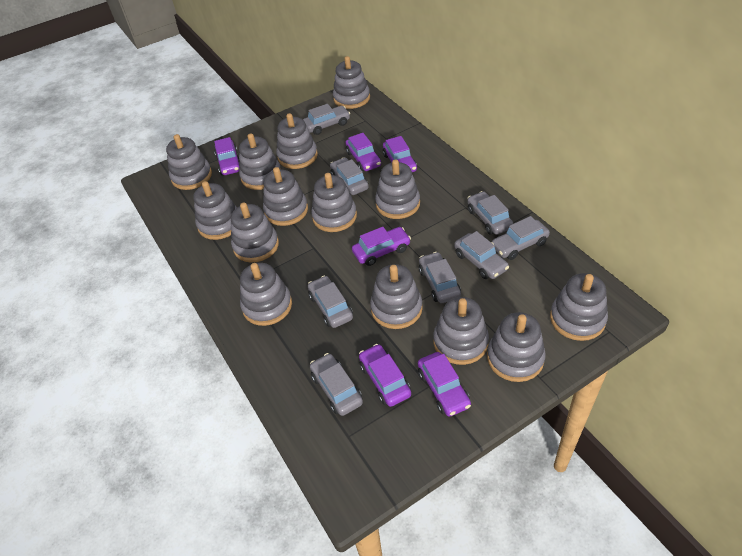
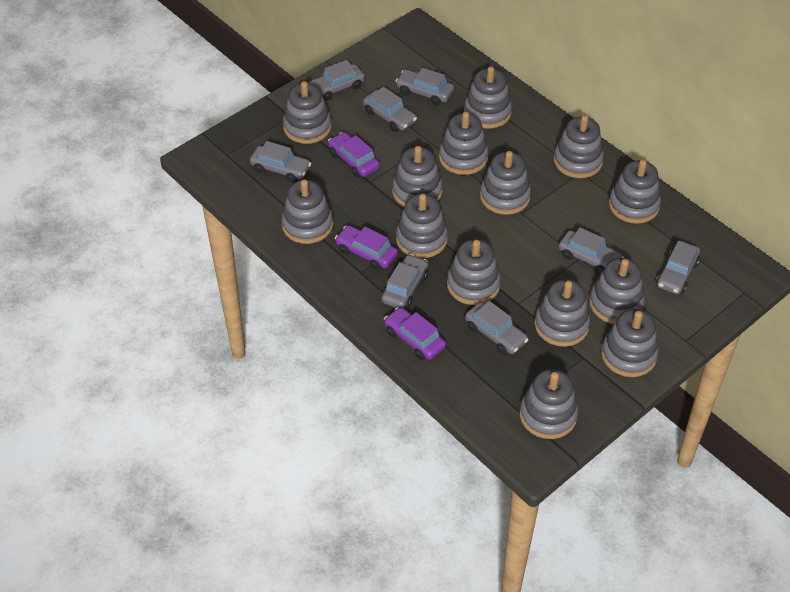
purple car: 6 -> 3

